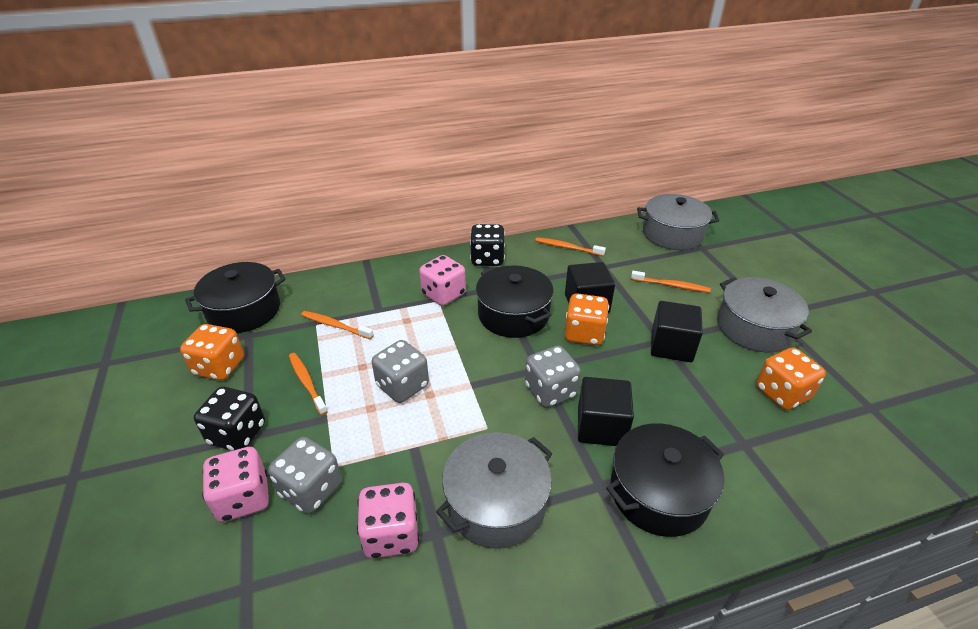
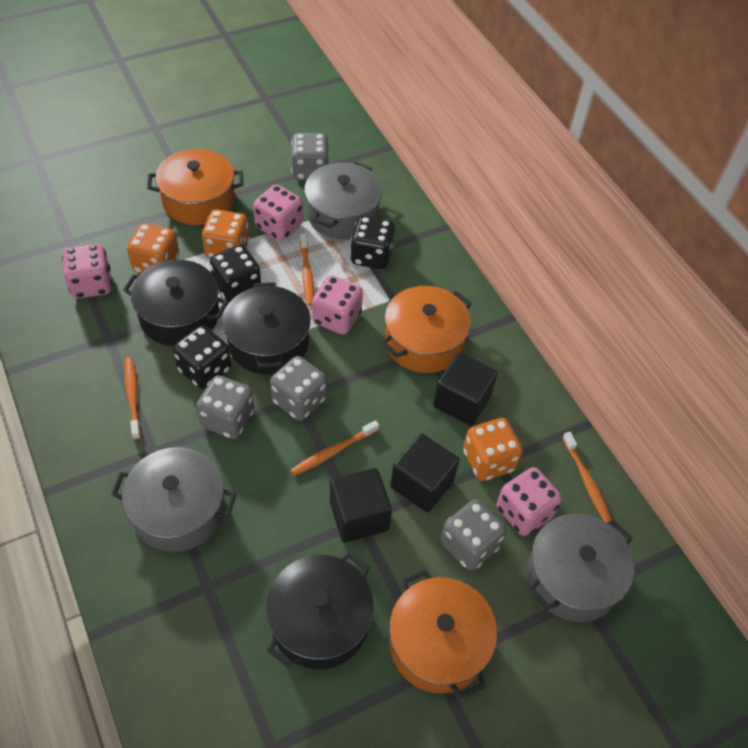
black dice: 2 -> 3
grey dice: 3 -> 4
orange pot: 0 -> 3
pink dice: 3 -> 4

